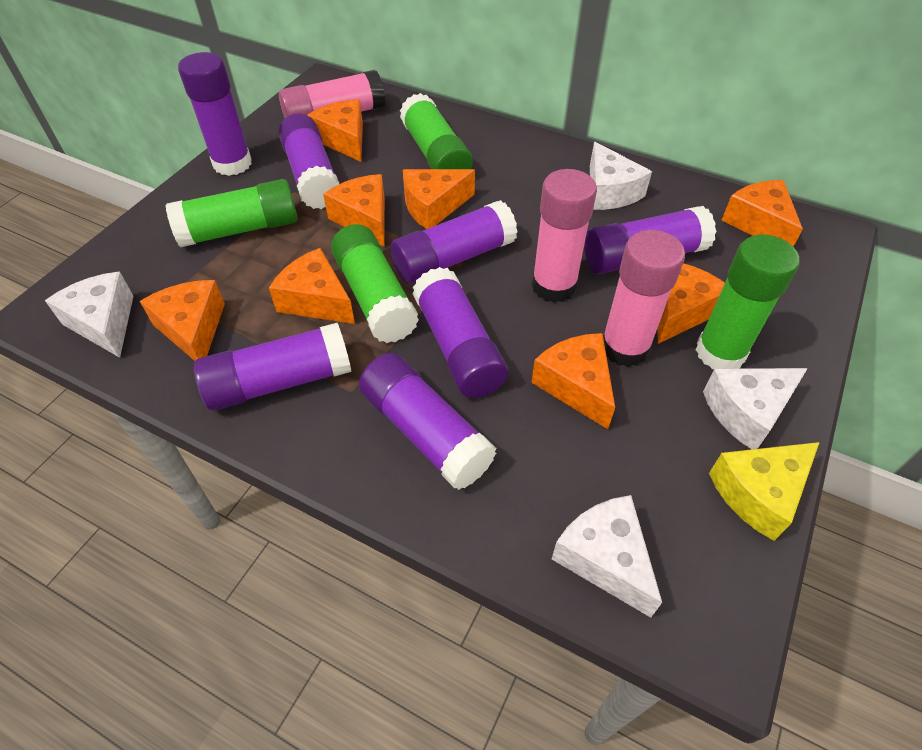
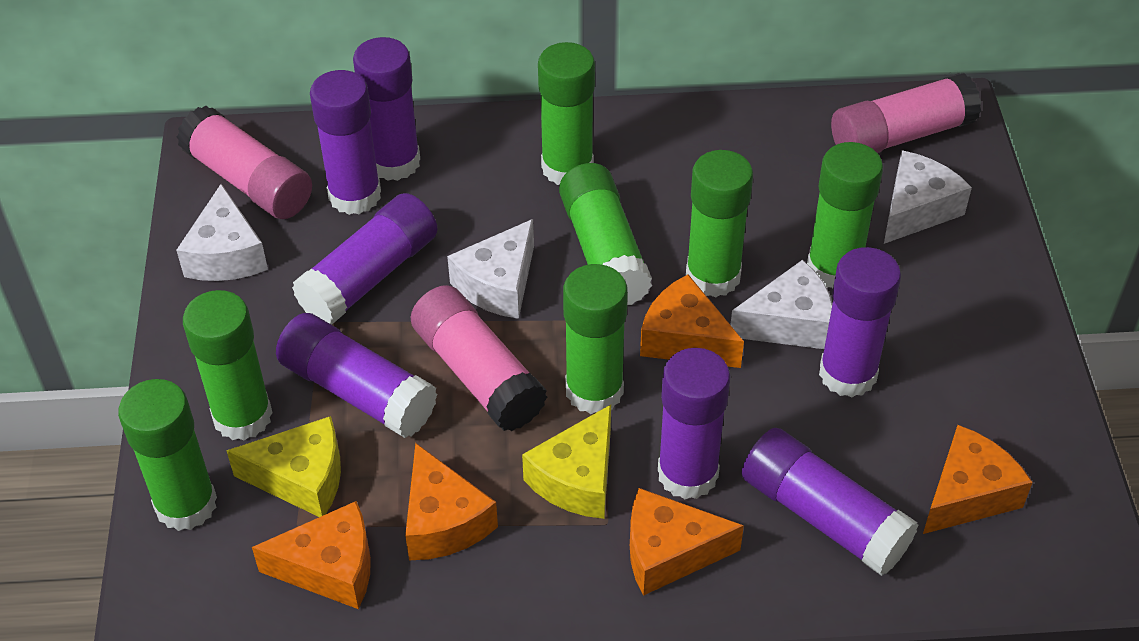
green glue stick: 4 -> 7
orange cheese: 8 -> 5
yellow cheese: 1 -> 2

